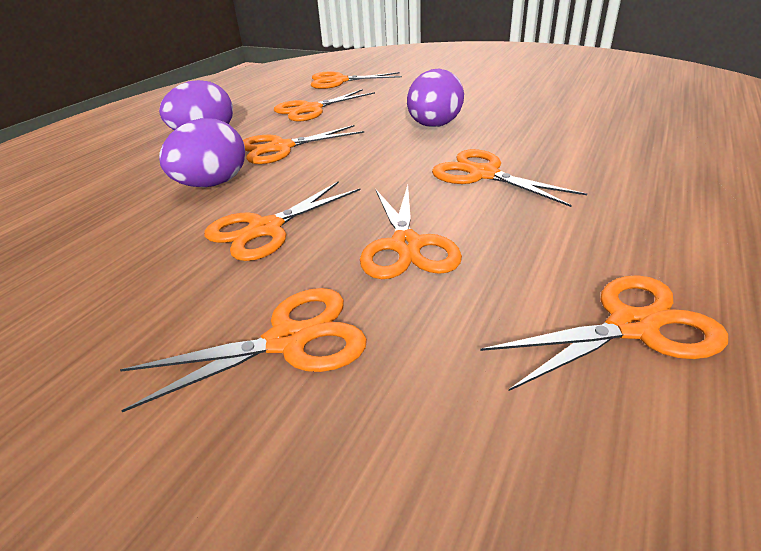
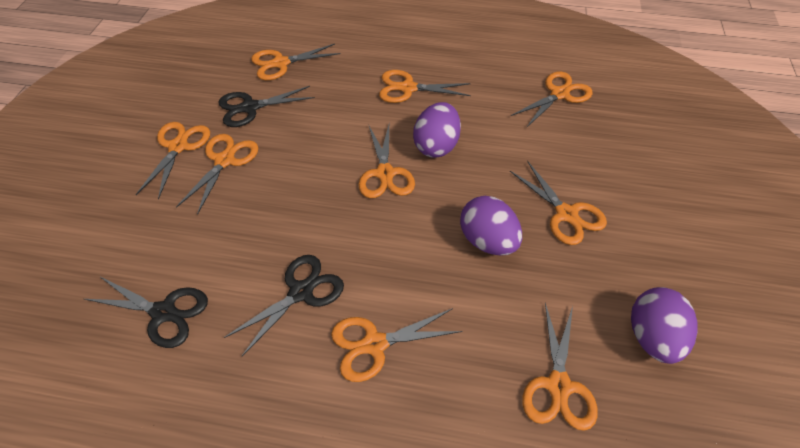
black scissors: 0 -> 3
orange scissors: 8 -> 9

